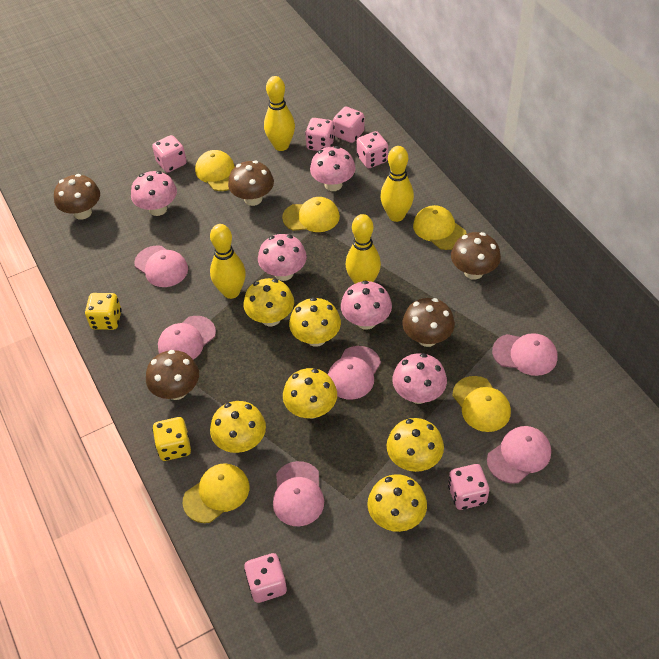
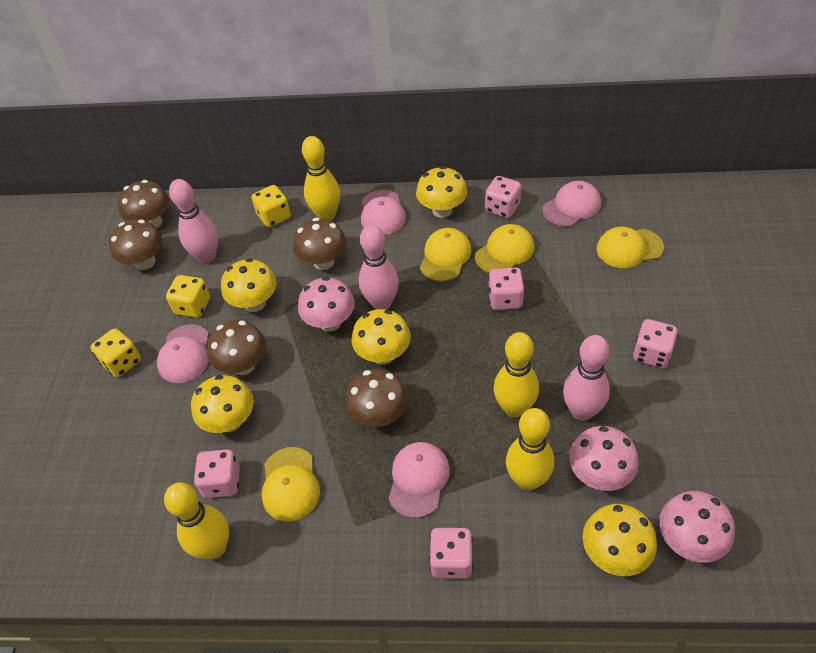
pink bowling pin: 0 -> 3
pink cap: 6 -> 4
pink dice: 6 -> 5
pink mushroom: 5 -> 3
yellow cap: 5 -> 4
yellow dice: 2 -> 3
yellow mushroom: 6 -> 5

